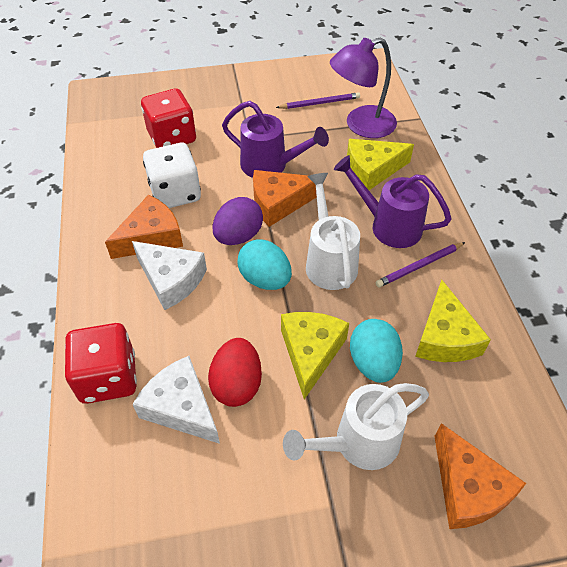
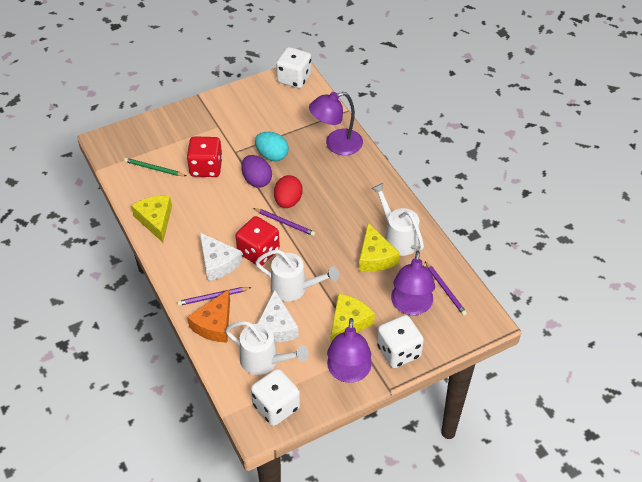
green pencil: 0 -> 1
orange cheese: 3 -> 1
purple lamp: 1 -> 3
purple pencil: 2 -> 3
purple watering can: 2 -> 0
turquoise egg: 2 -> 1
white dice: 1 -> 3
white watering can: 2 -> 3

